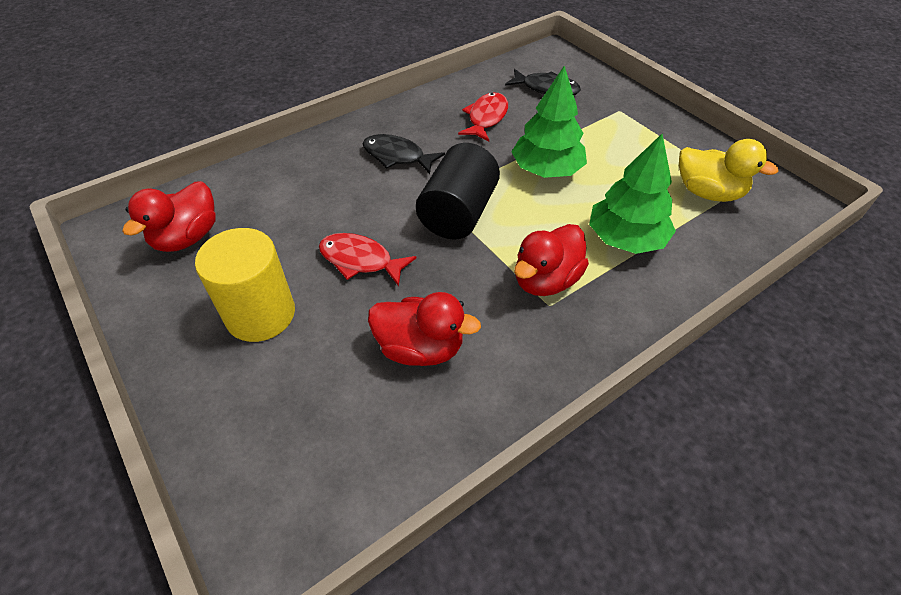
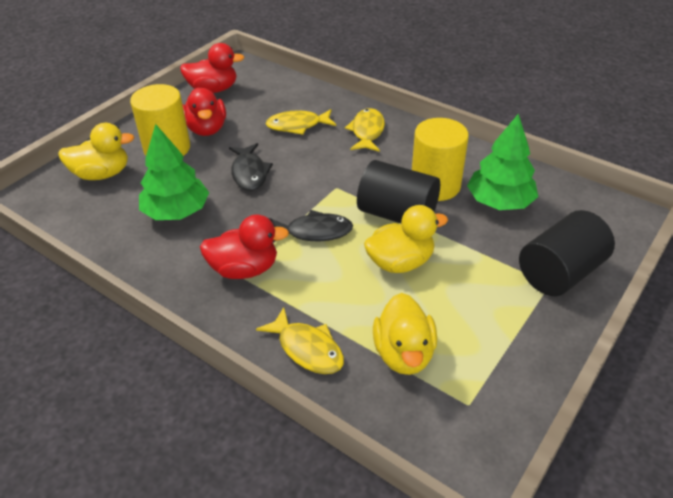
black cylinder: 1 -> 2
red fish: 2 -> 0
yellow cylinder: 1 -> 2
yellow duck: 1 -> 3
yellow fish: 0 -> 3

